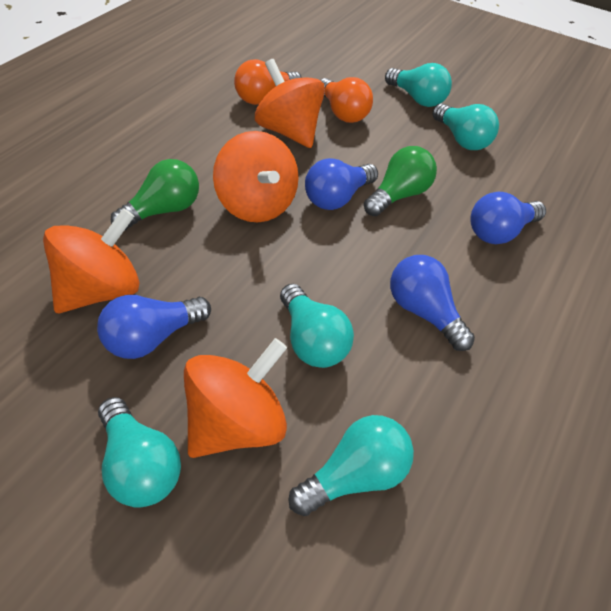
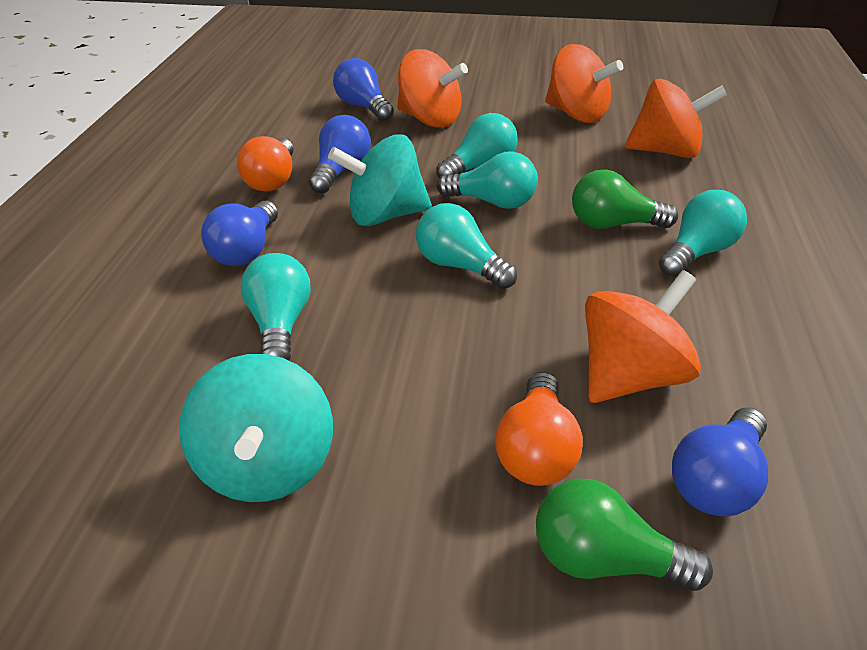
turquoise spinning top: 0 -> 2

